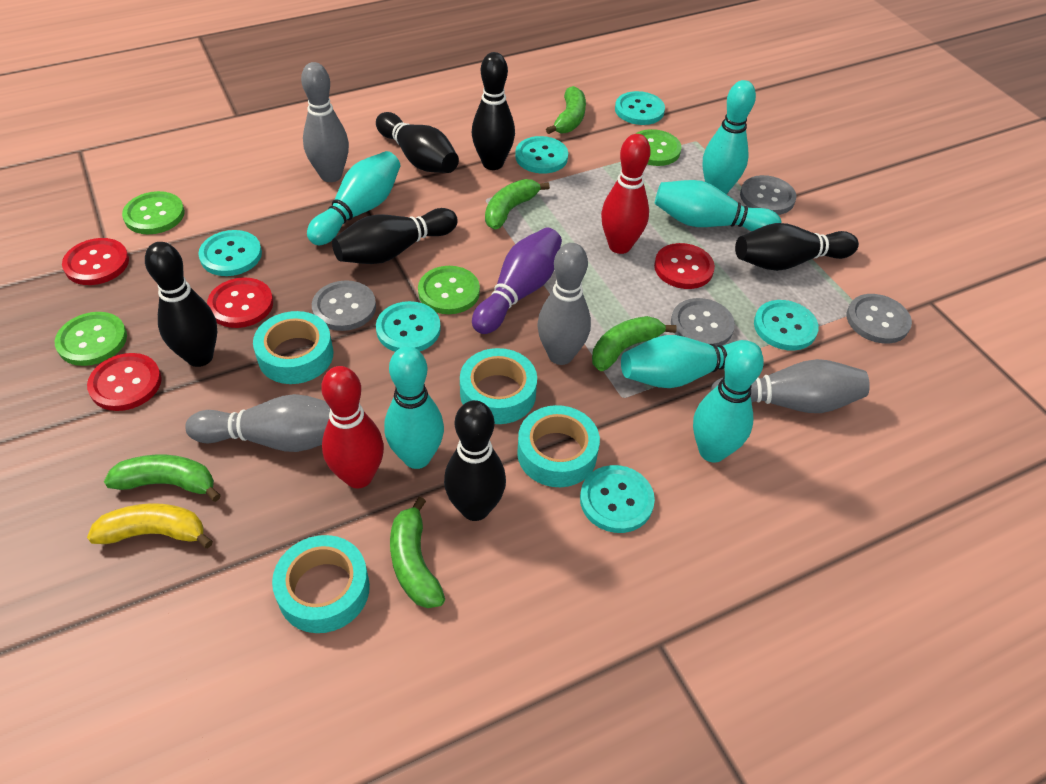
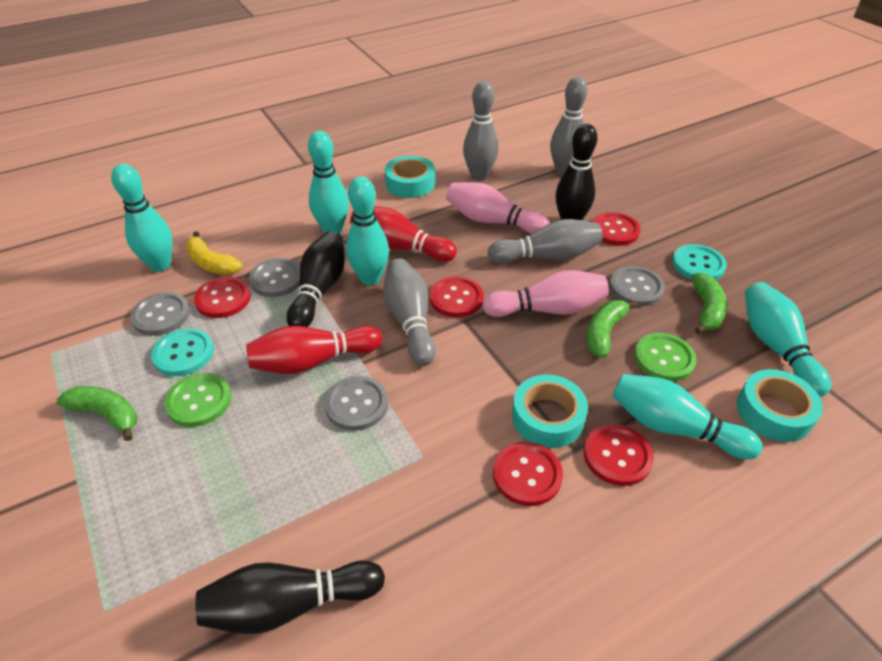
black bowling pin: 6 -> 3
green banana: 5 -> 3
green button: 4 -> 2
pink bowling pin: 0 -> 2
purple bowling pin: 1 -> 0
red button: 4 -> 5
turquoise bowling pin: 6 -> 5
turquoise button: 6 -> 2
turquoise tape: 4 -> 3

